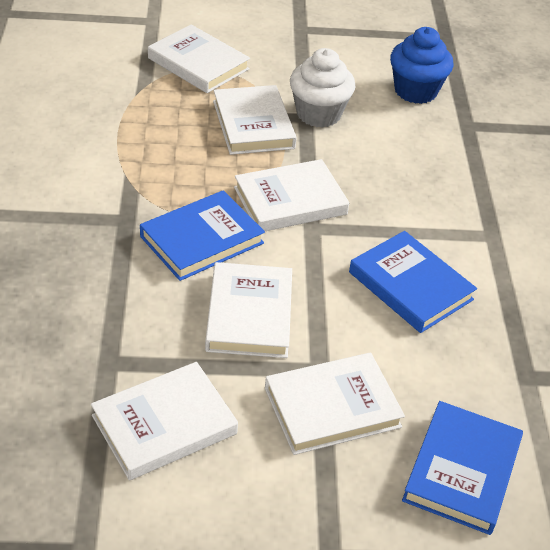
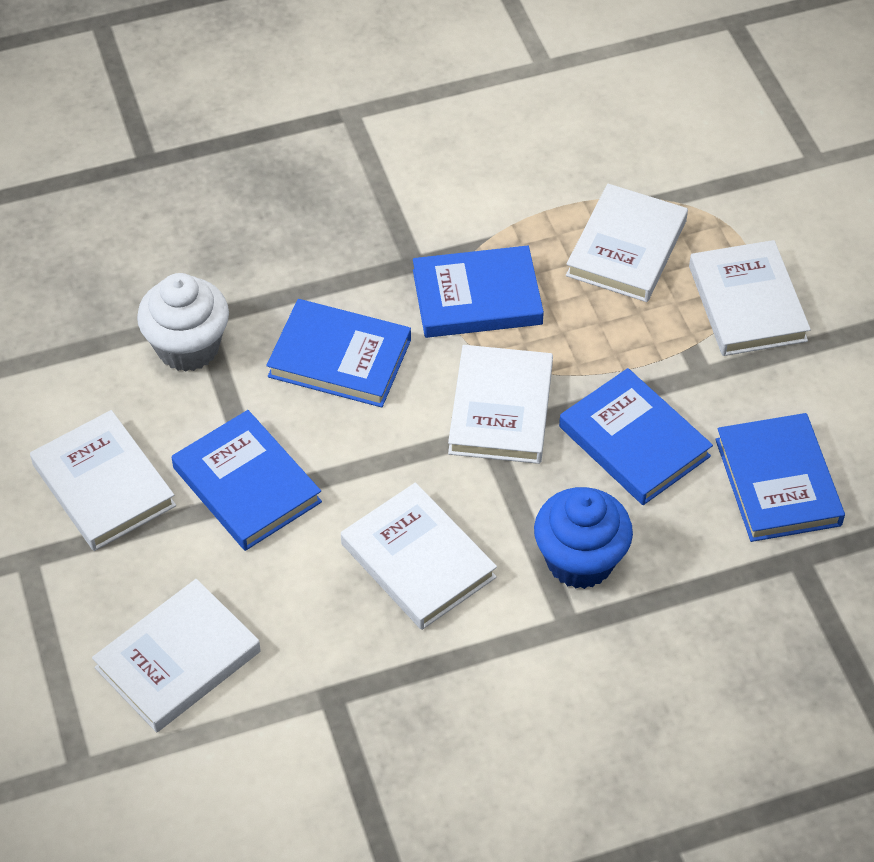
blue book: 3 -> 5

